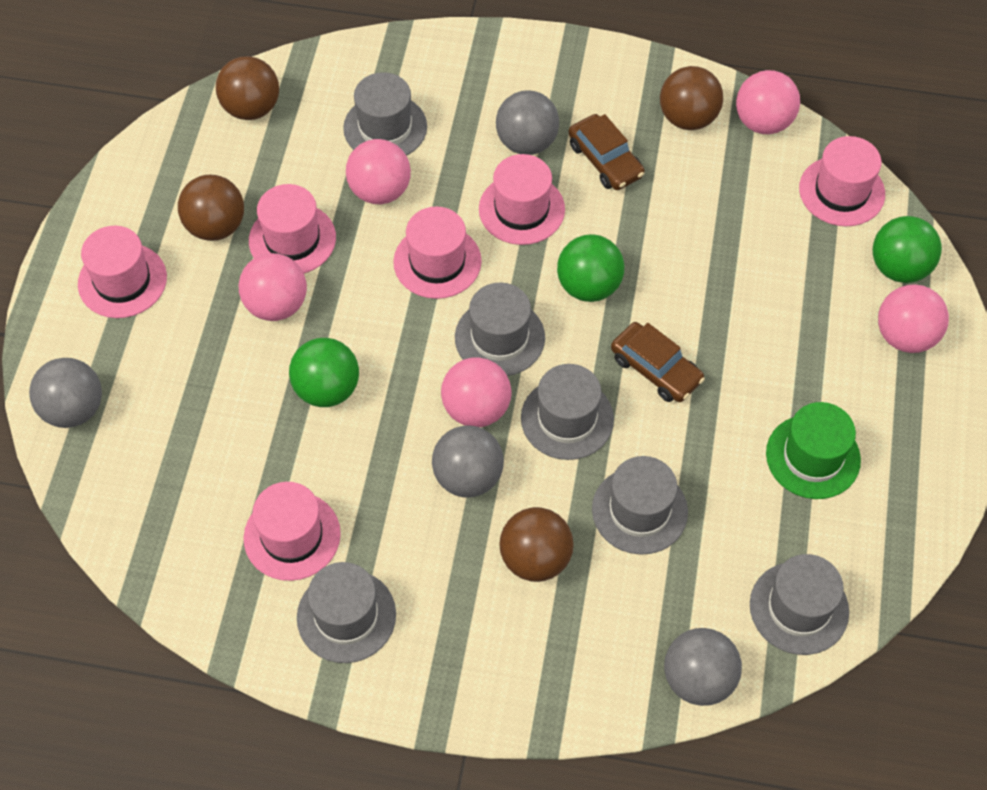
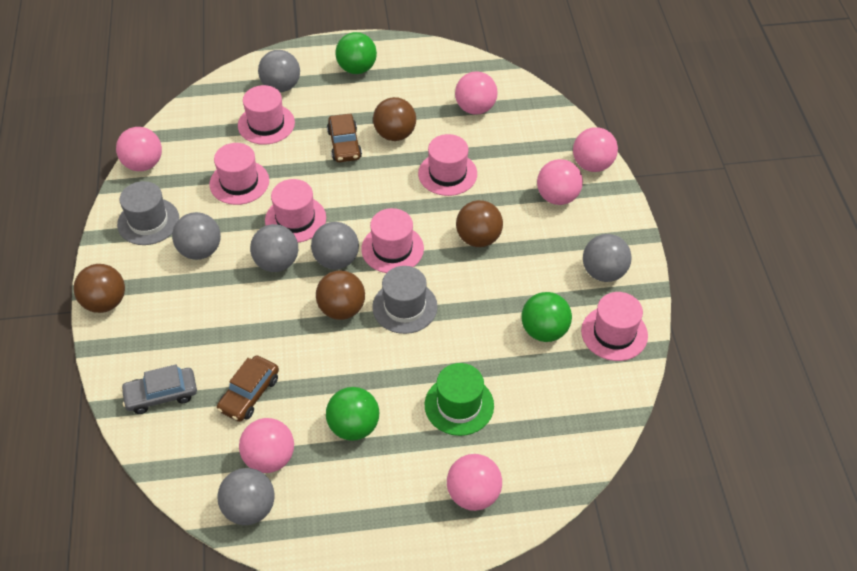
grey ball: 4 -> 6
grey car: 0 -> 1
grey hat: 6 -> 2
pink ball: 5 -> 6

